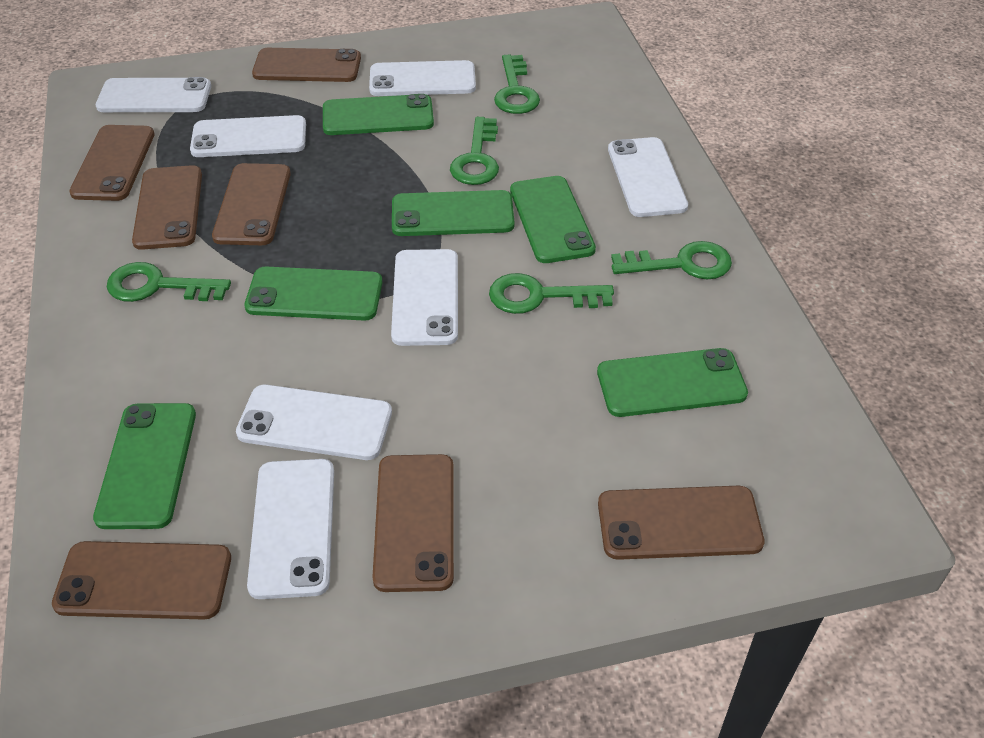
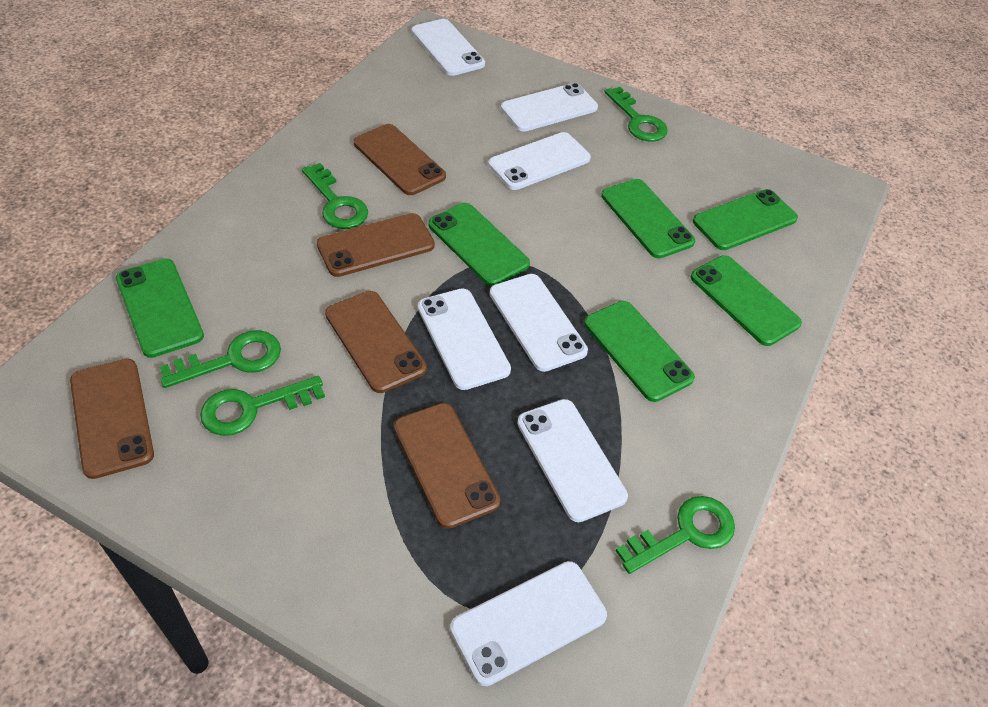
brown phone: 7 -> 5

